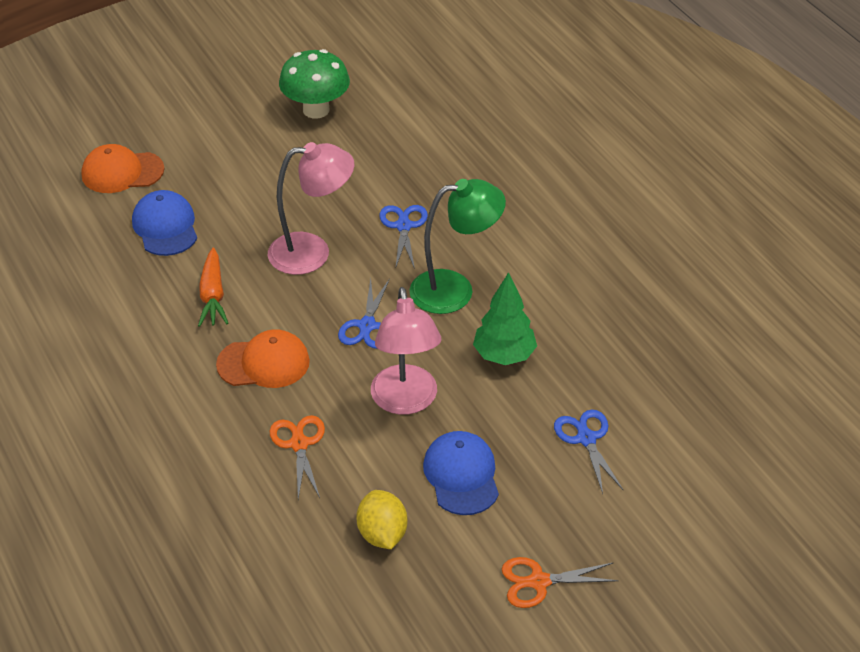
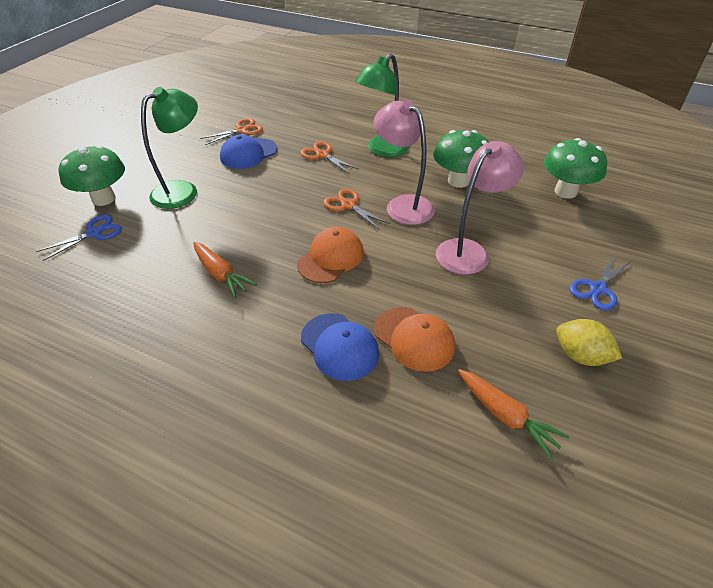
blue scissors: 3 -> 2
green lamp: 1 -> 2
green mushroom: 1 -> 3
green tree: 1 -> 0
orange carrot: 1 -> 2
orange scissors: 2 -> 3

